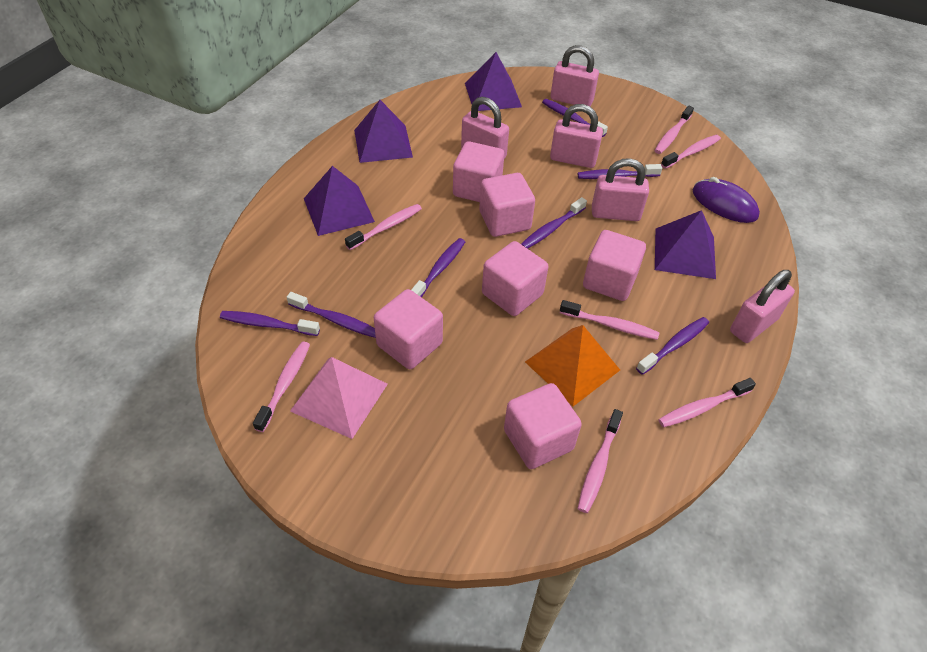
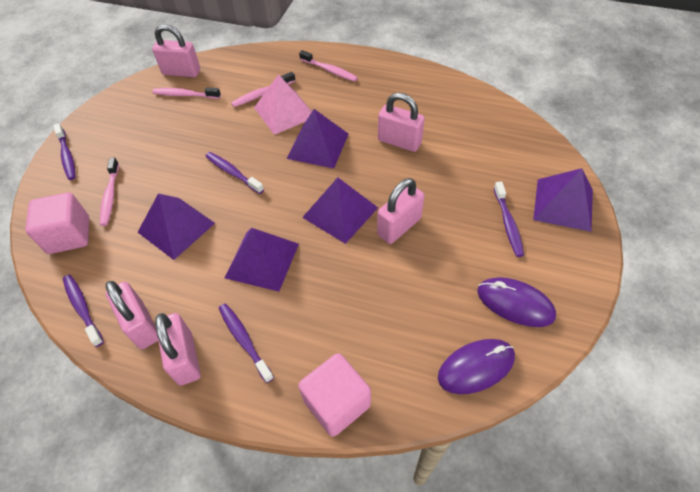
orange pyramid: 1 -> 0
pink cube: 6 -> 2
pink toothbrush: 7 -> 4
purple mouse: 1 -> 2
purple pyramid: 4 -> 5
purple toothbrush: 7 -> 5

